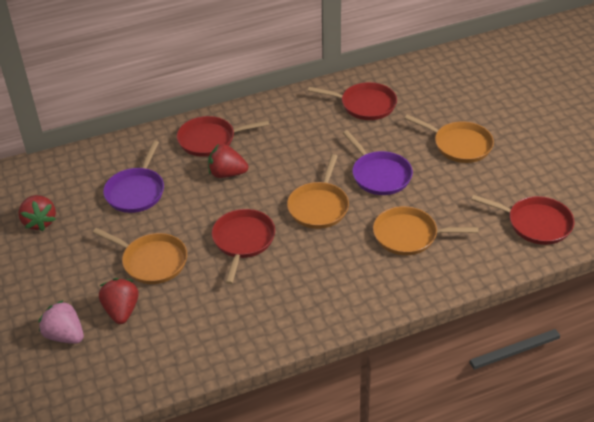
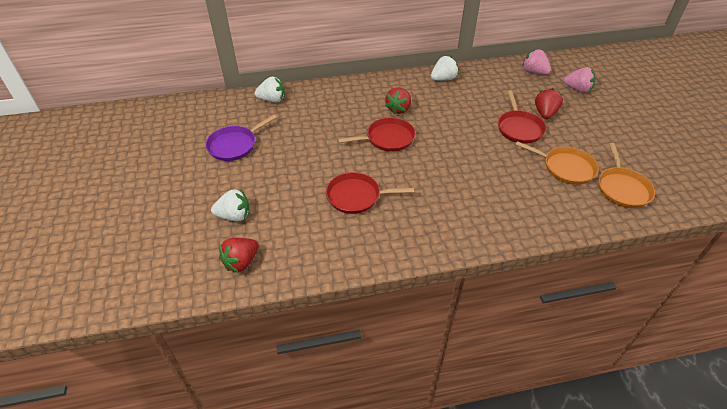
orange pan: 4 -> 2
pink strawberry: 1 -> 2
purple pan: 2 -> 1
red pan: 4 -> 3
white strawberry: 0 -> 3

